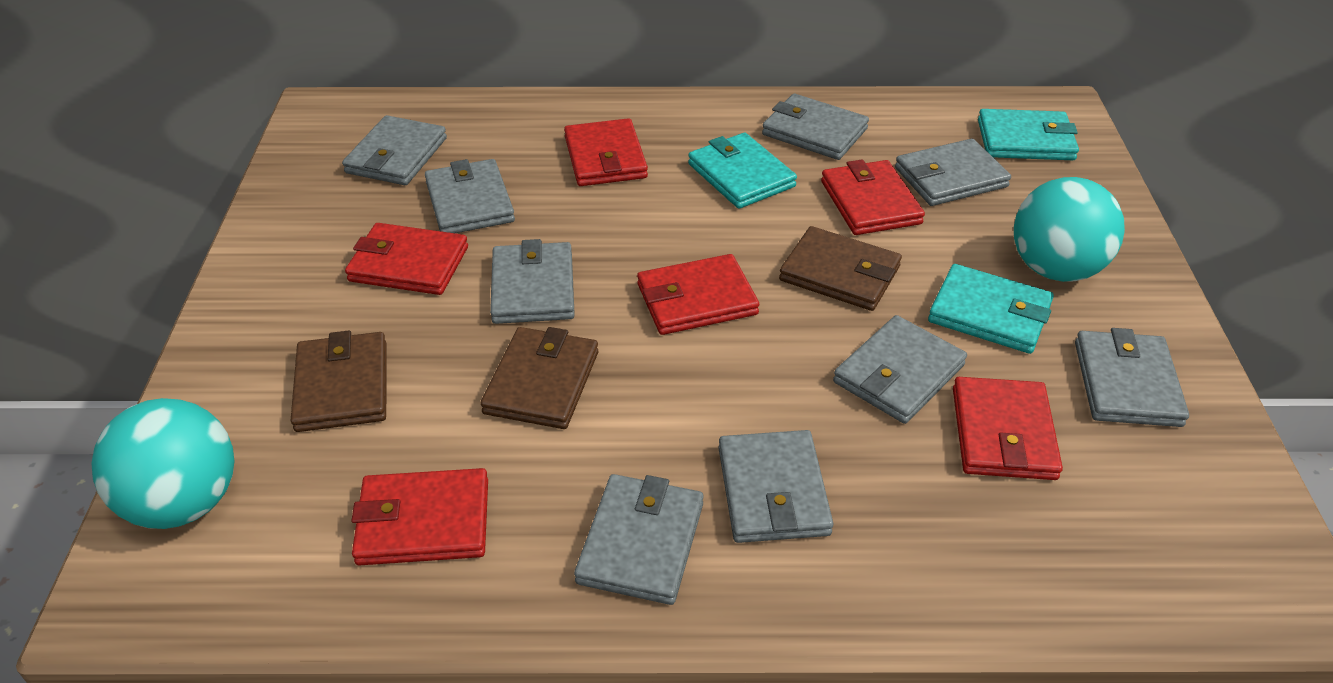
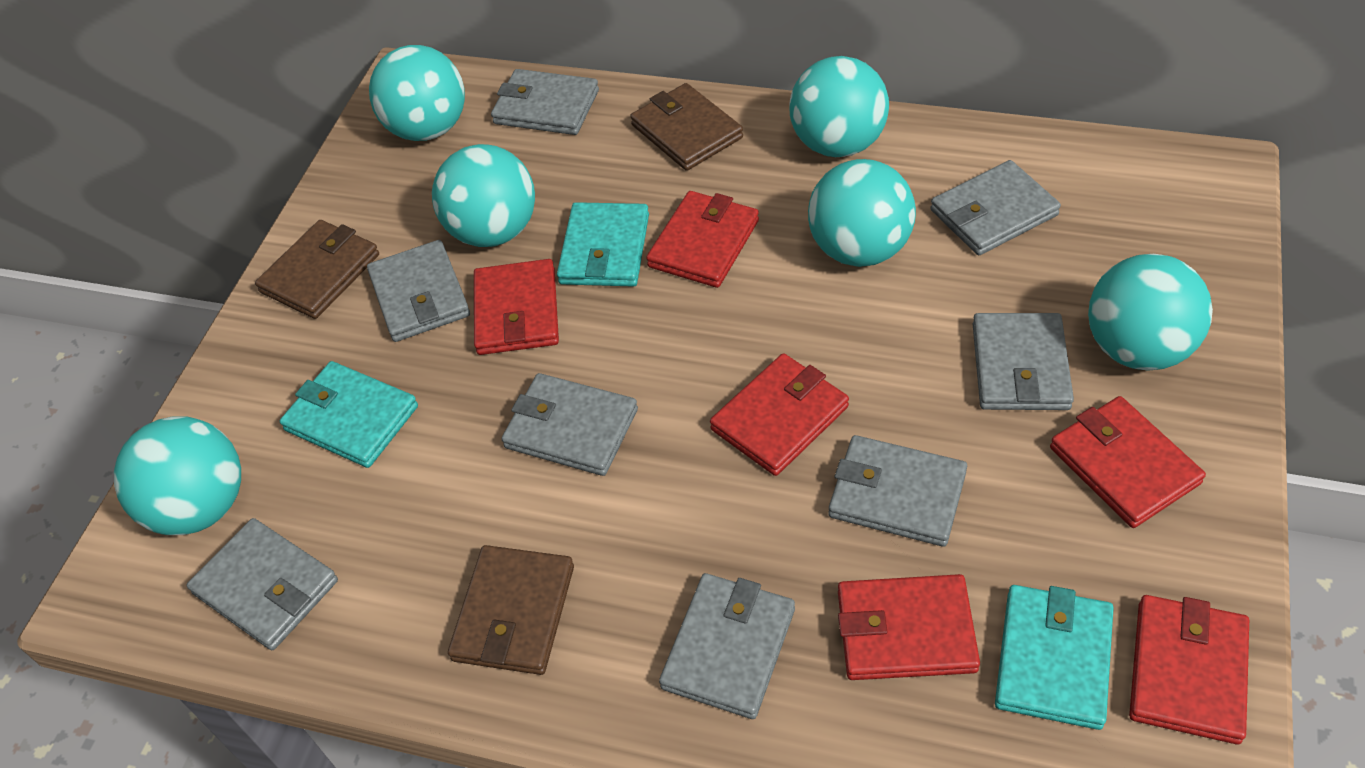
grey wallet: 9 -> 8
turquoise ball: 2 -> 6

